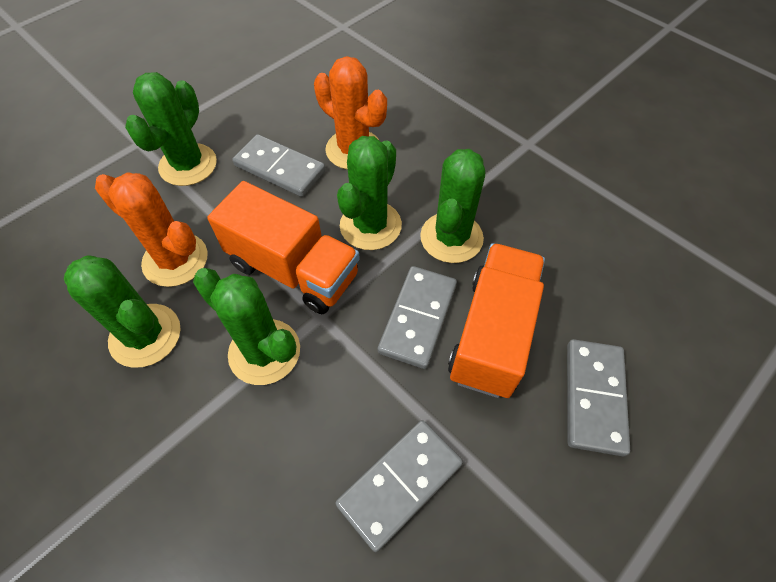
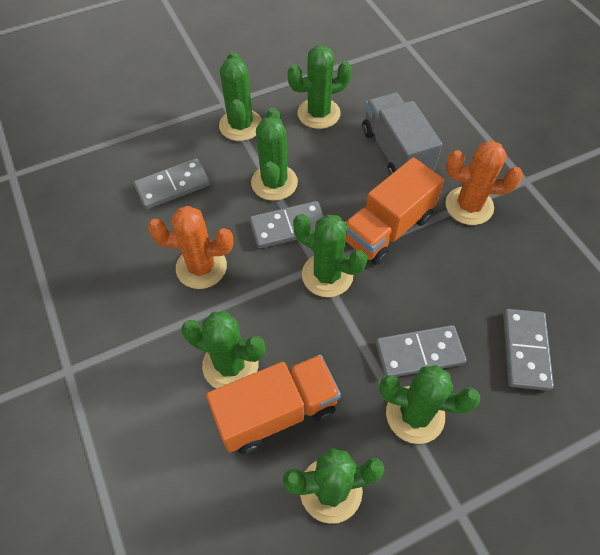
green cactus: 5 -> 7
grey truck: 0 -> 1

